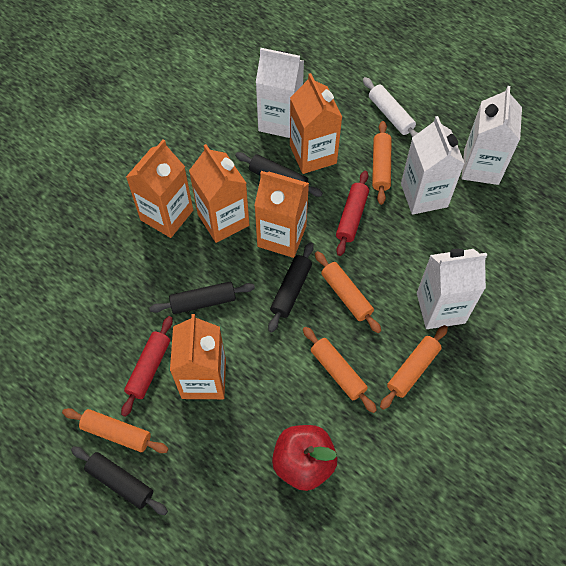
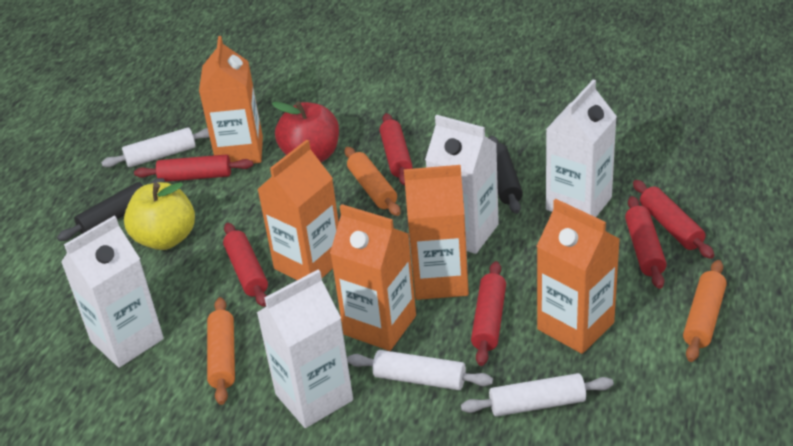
black rolling pin: 4 -> 2
orange rolling pin: 5 -> 3
red rolling pin: 2 -> 6
white rolling pin: 1 -> 3
yellow apple: 0 -> 1

